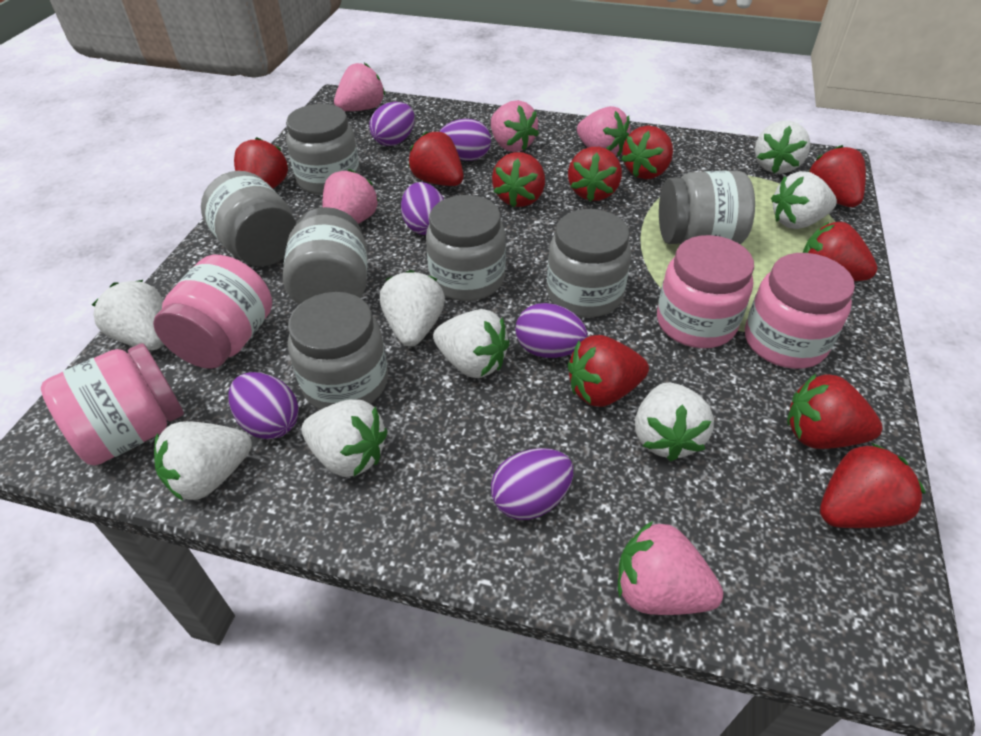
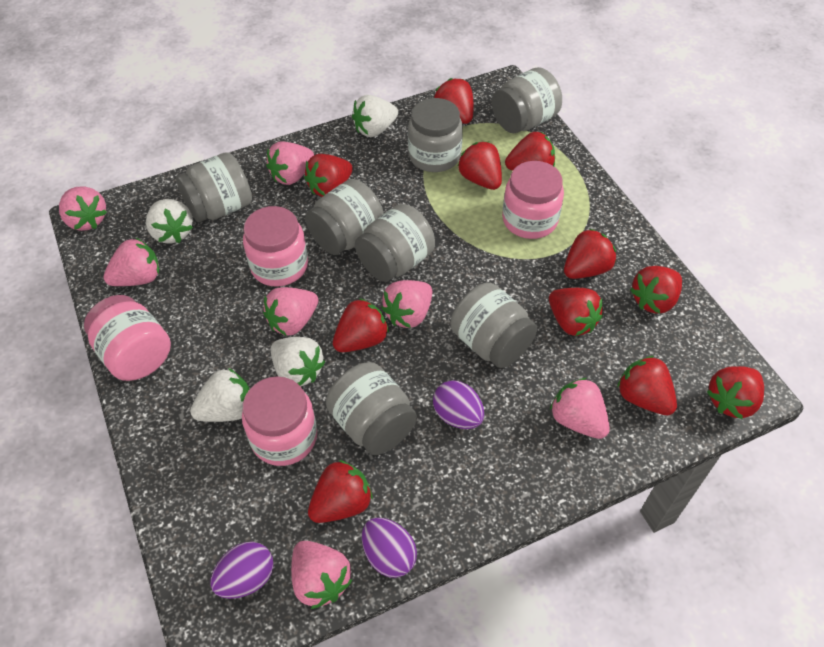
pink strawberry: 5 -> 7
purple egg: 6 -> 3
red strawberry: 10 -> 11
white strawberry: 8 -> 4

